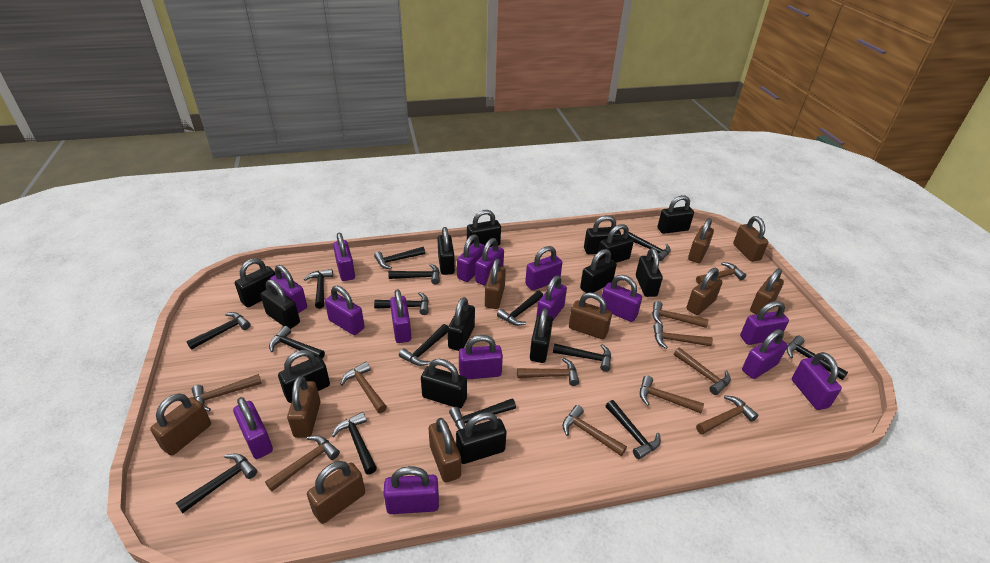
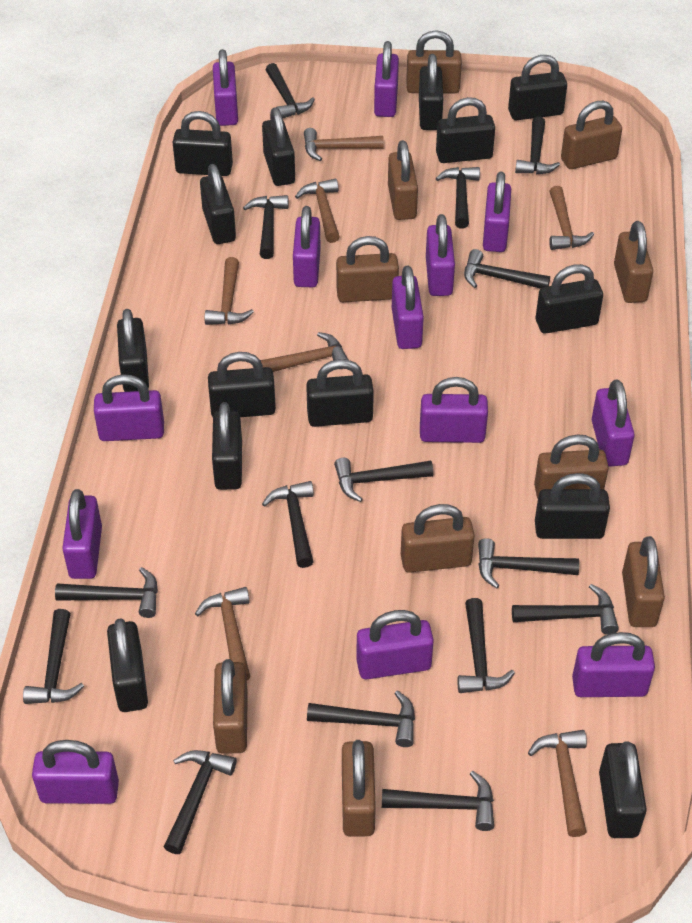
brown hammer: 11 -> 7
purple padlock: 15 -> 13

